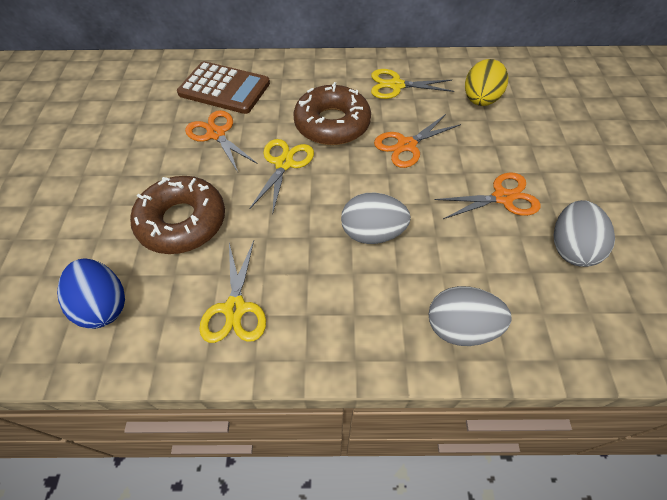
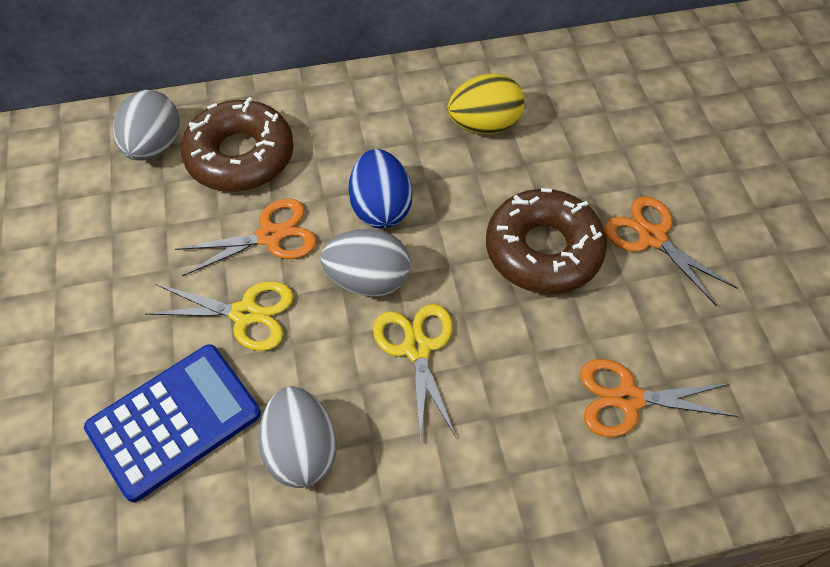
blue calculator: 0 -> 1
brown calculator: 1 -> 0
yellow scissors: 3 -> 2

